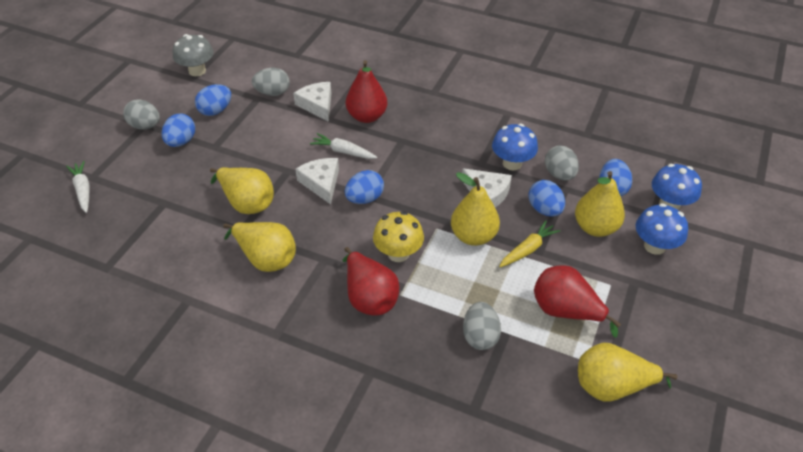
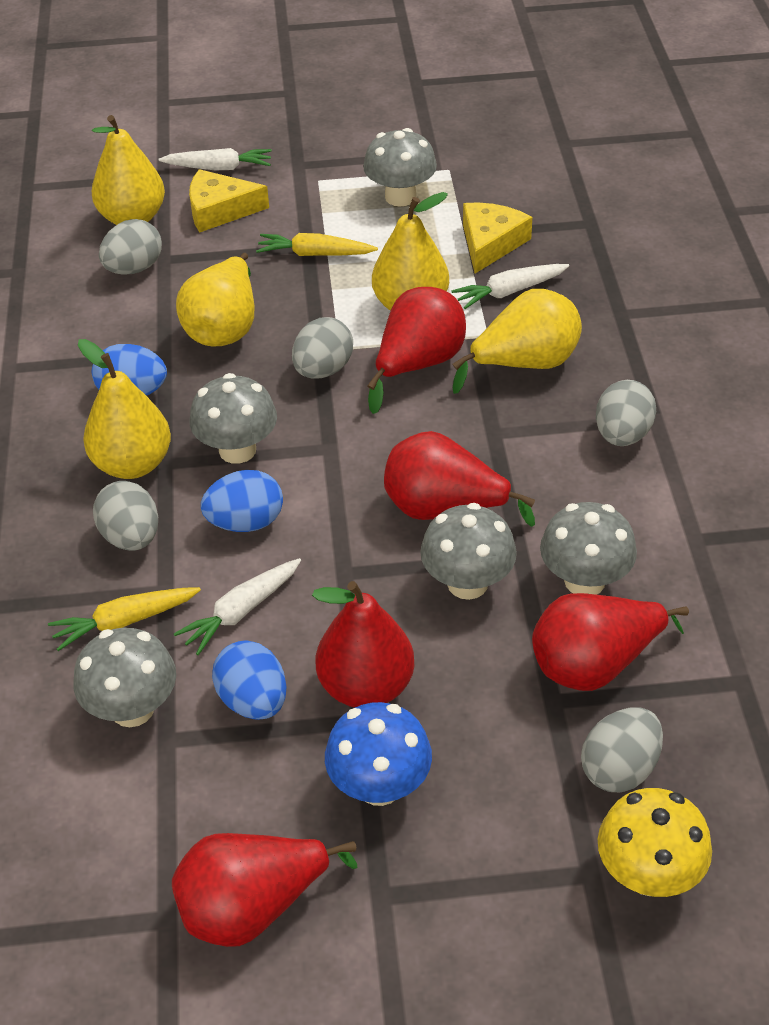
blue egg: 5 -> 3
blue mushroom: 3 -> 1
grey egg: 4 -> 5
grey mushroom: 1 -> 5
red pear: 3 -> 5
white carrot: 2 -> 3
white cheese: 3 -> 0
yellow carrot: 1 -> 2
yellow cheese: 0 -> 2

